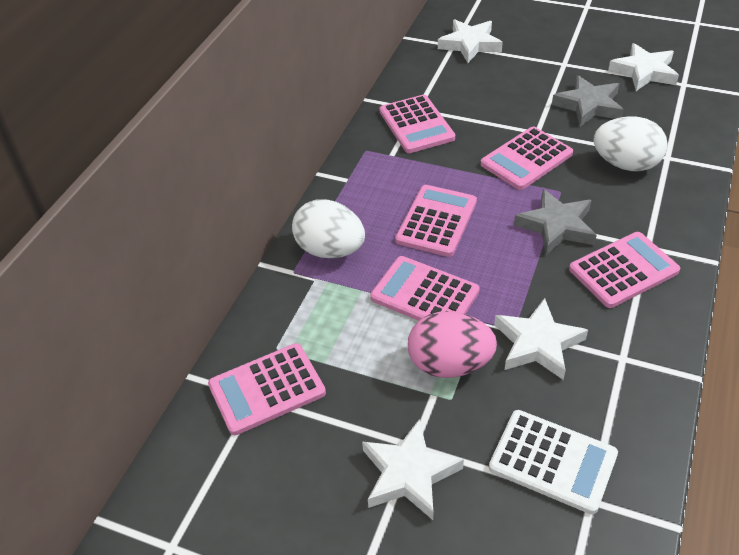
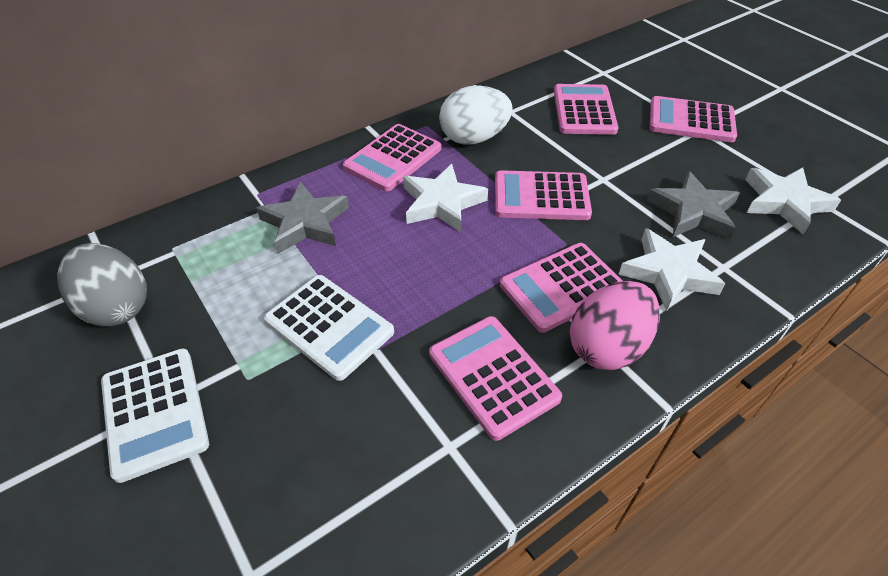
grey egg: 0 -> 1
white calculator: 1 -> 2
white egg: 2 -> 1
white star: 4 -> 3

